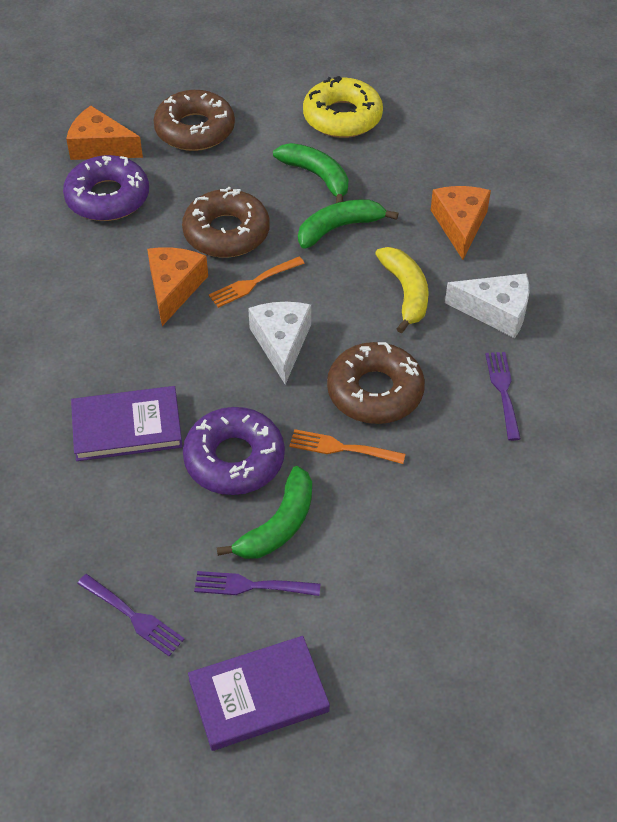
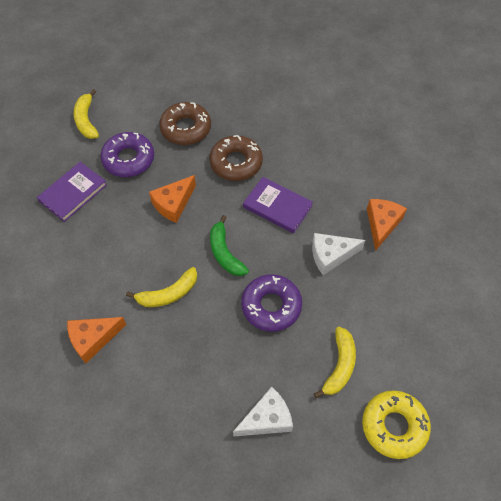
brown donut: 3 -> 2
green banana: 3 -> 1
orange fork: 2 -> 0
purple fork: 3 -> 0
yellow banana: 1 -> 3

